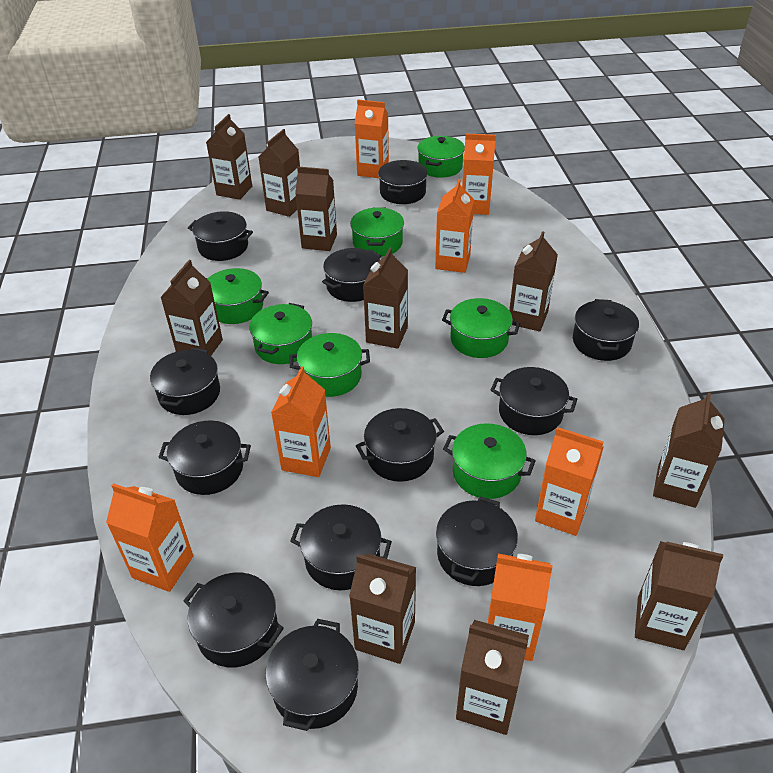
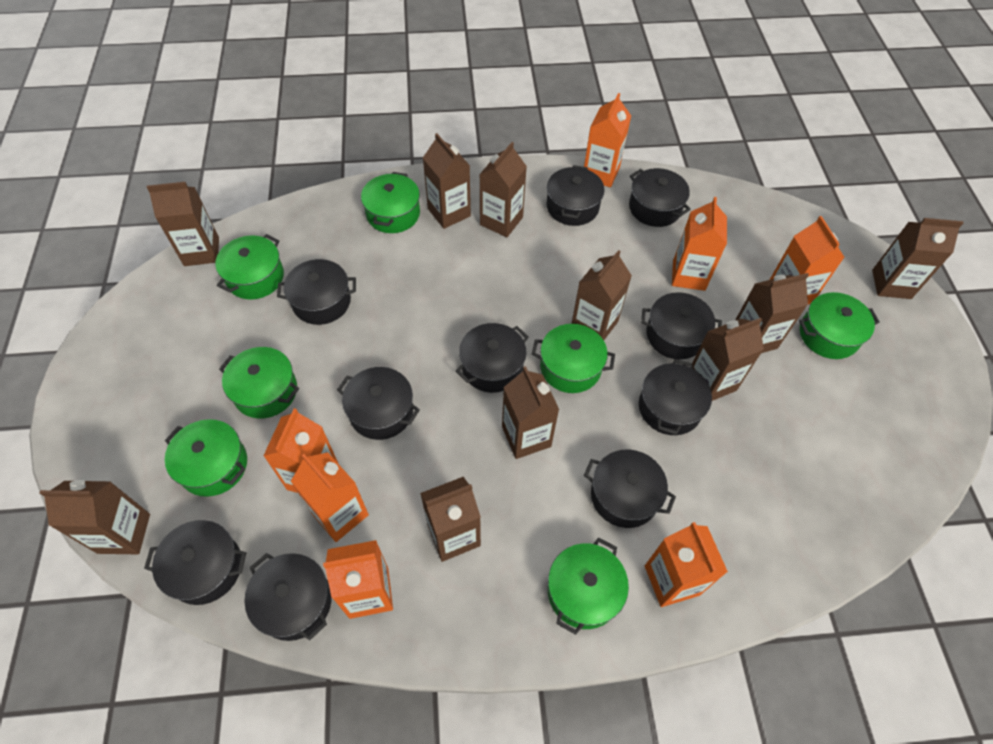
black pot: 12 -> 10

